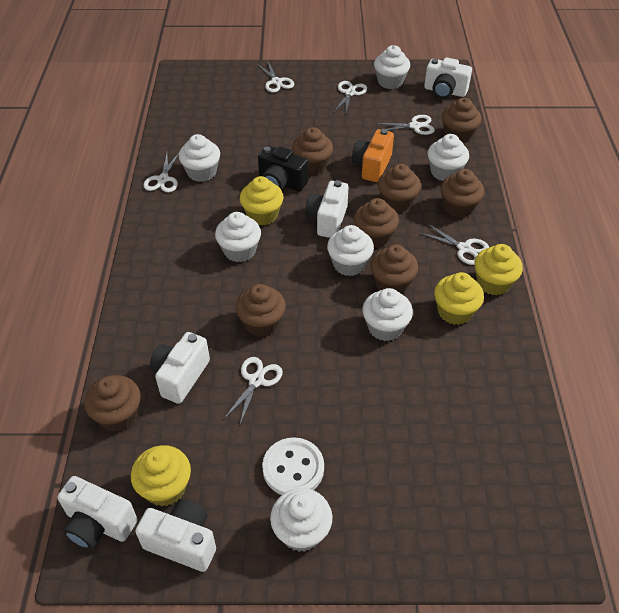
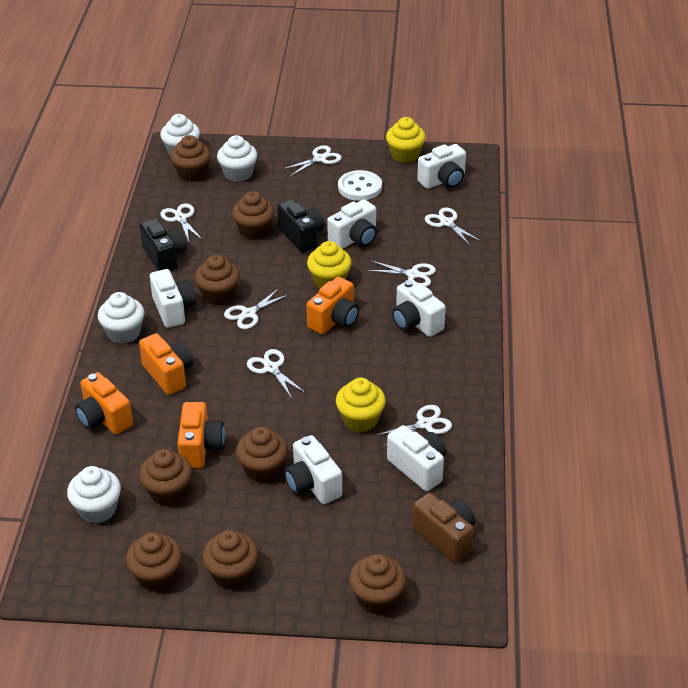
black camera: 1 -> 2
brown camera: 0 -> 1
orange camera: 1 -> 4
white camera: 5 -> 6
white cupcake: 7 -> 4
white scissors: 6 -> 7
yellow cupcake: 4 -> 3

